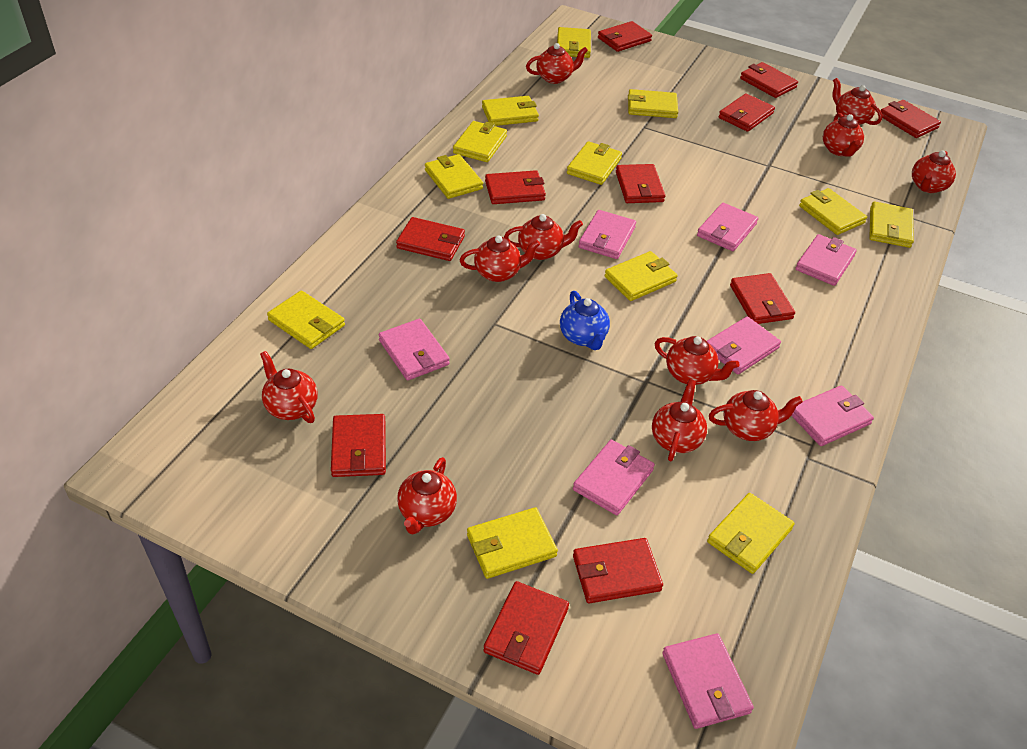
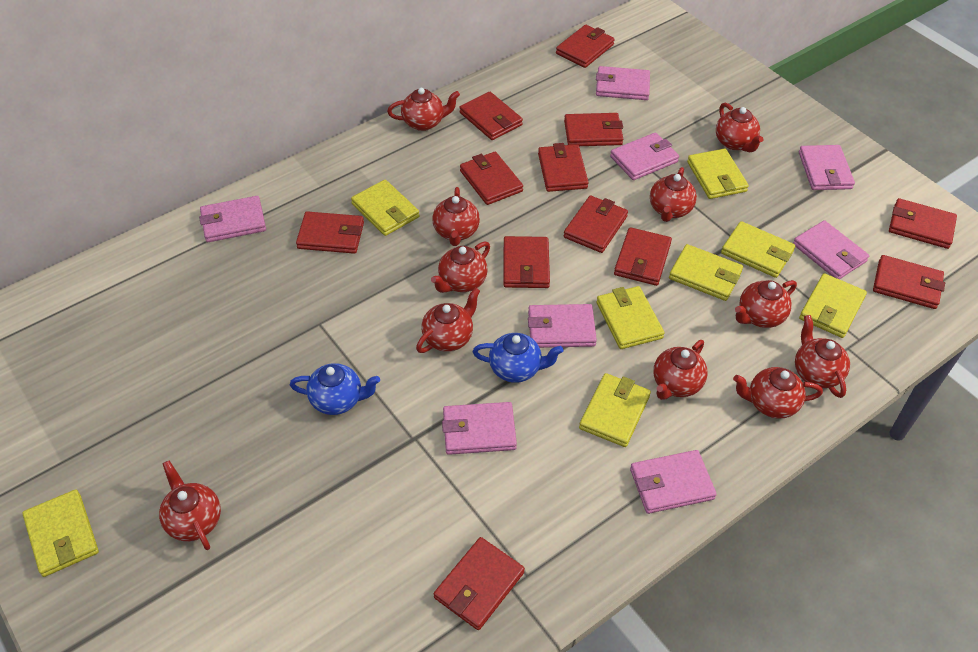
blue teapot: 1 -> 2
red wallet: 11 -> 12
yellow wallet: 12 -> 8

